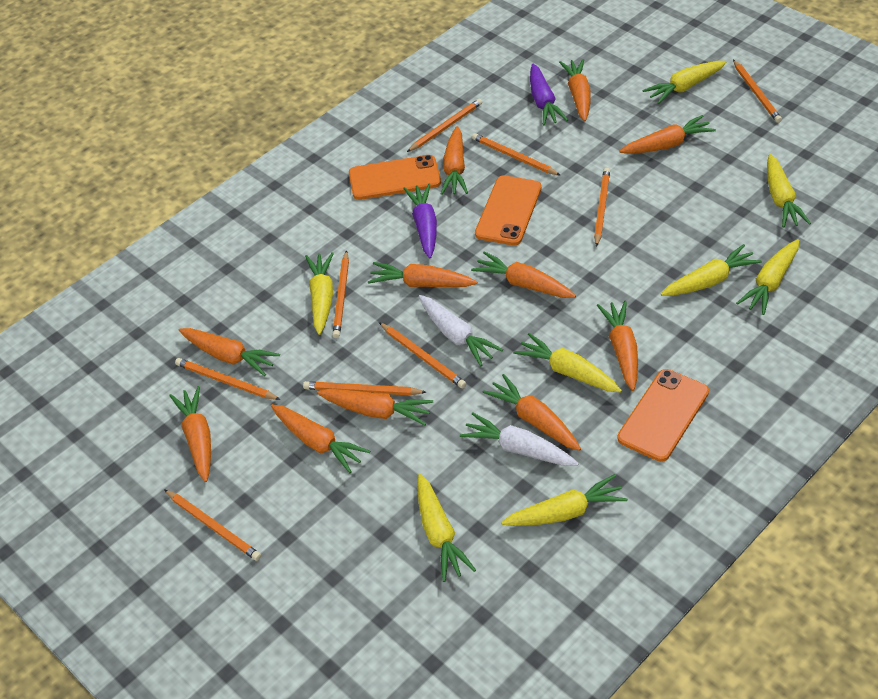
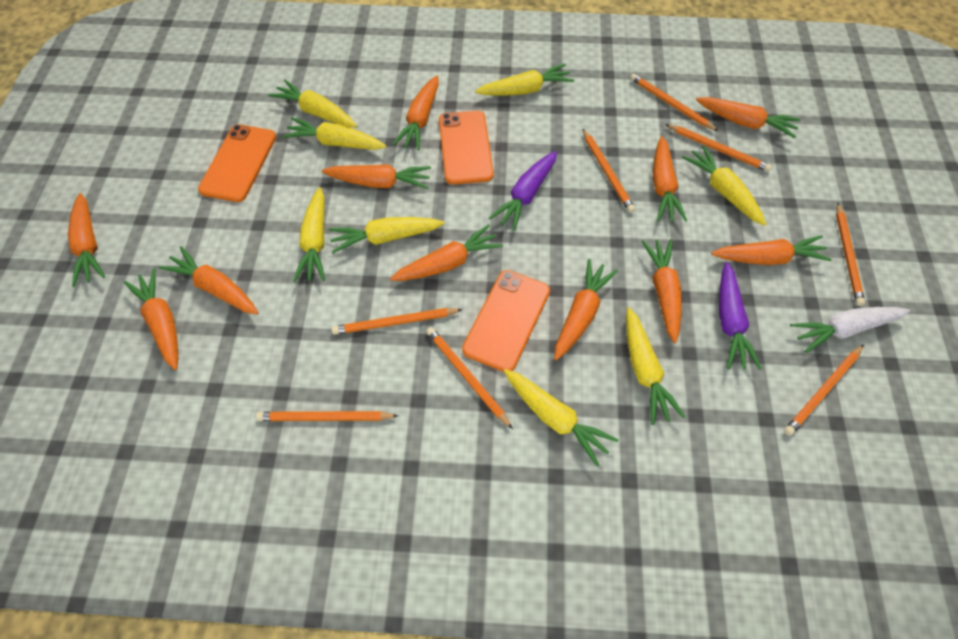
orange pencil: 9 -> 8
white carrot: 2 -> 1

